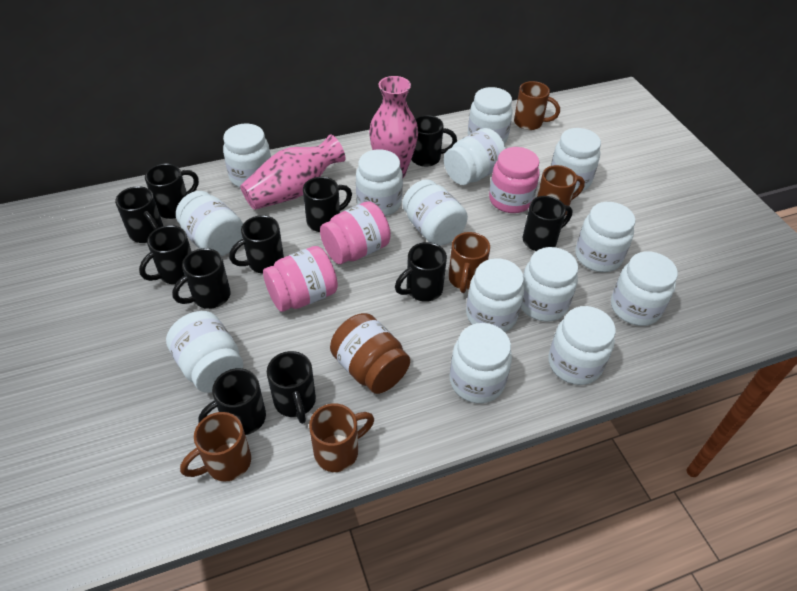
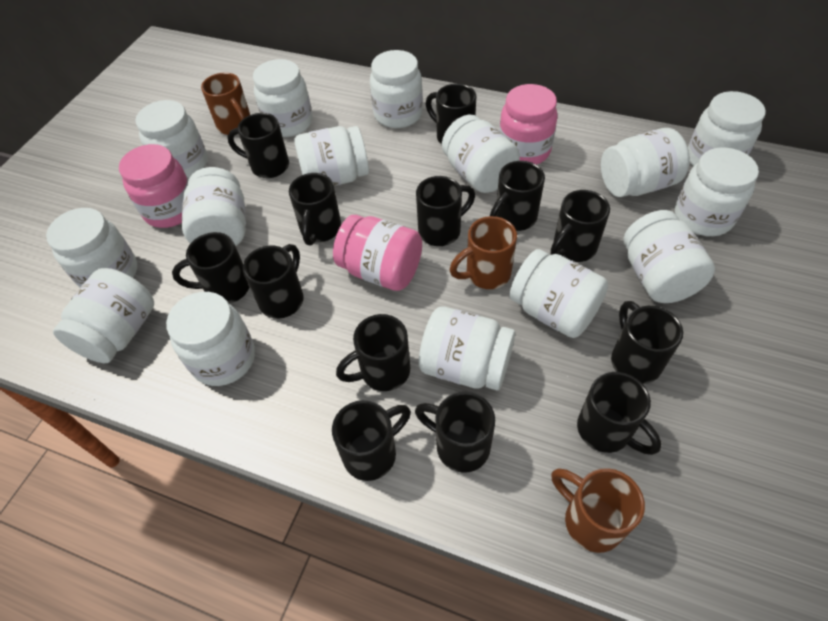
black mug: 11 -> 13
brown jar: 1 -> 0
brown mug: 5 -> 3
pink vase: 2 -> 0
white jar: 14 -> 15

